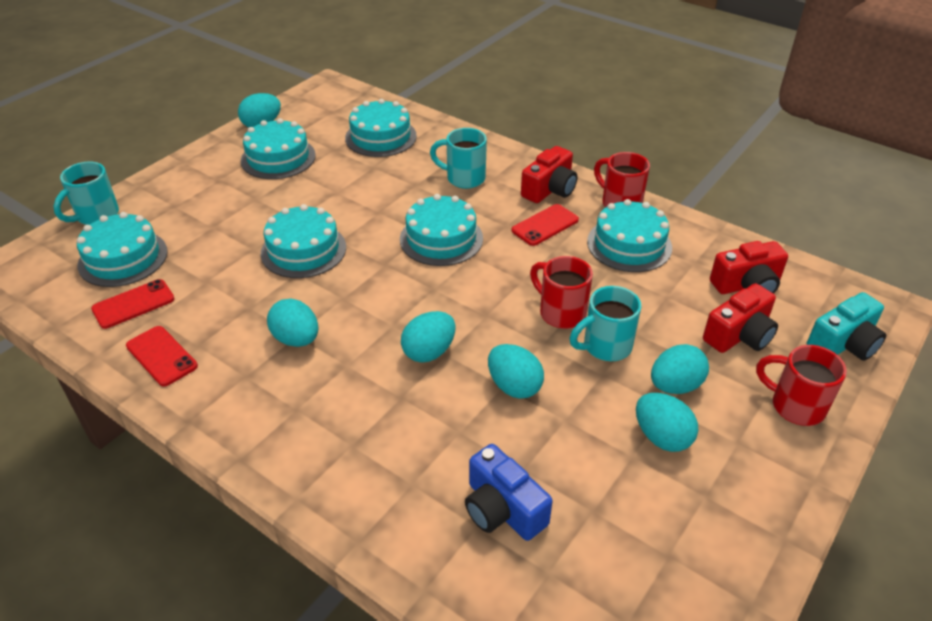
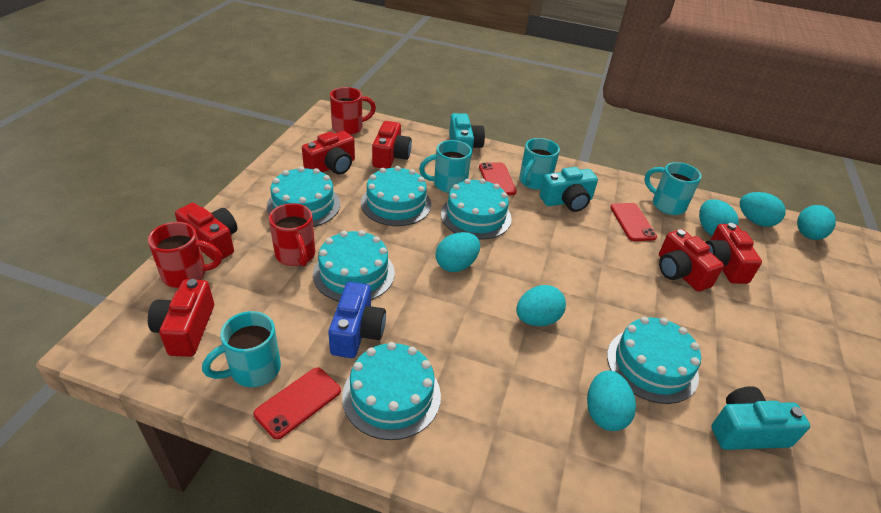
red camera: 3 -> 6
turquoise camera: 1 -> 3
turquoise mug: 3 -> 4

